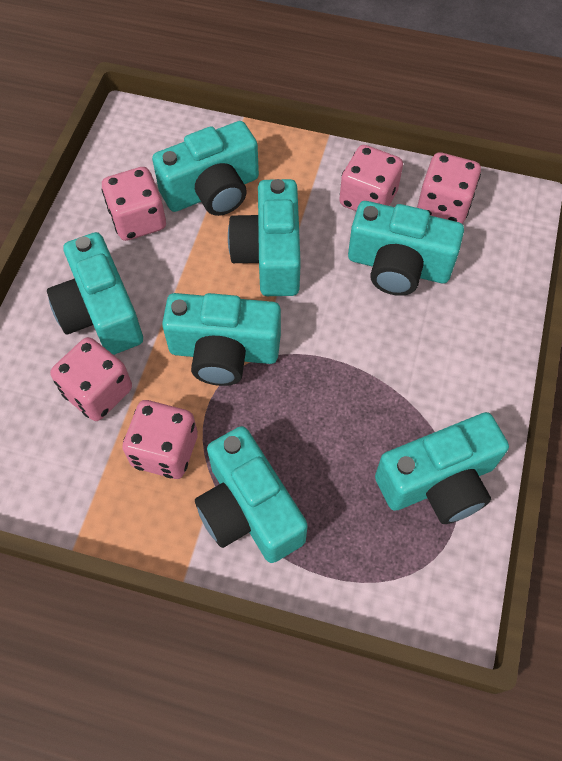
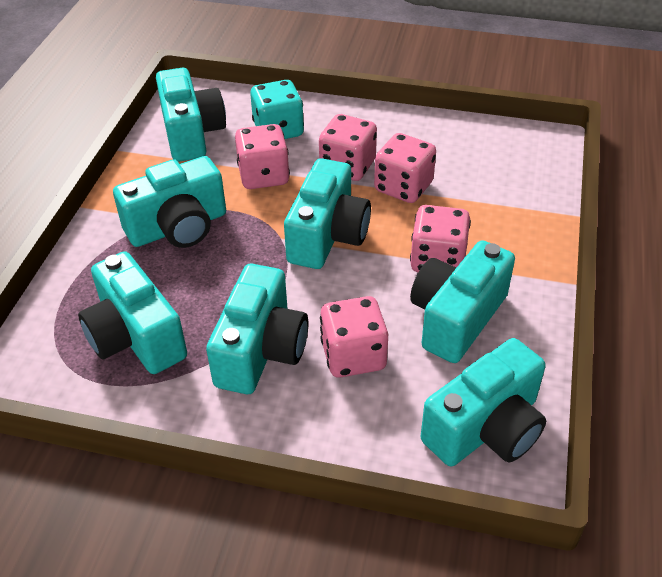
turquoise dice: 0 -> 1

